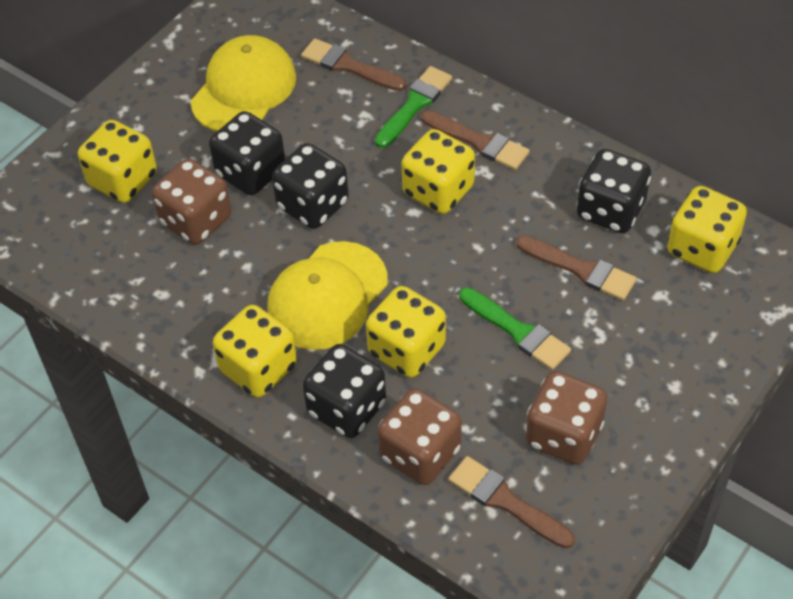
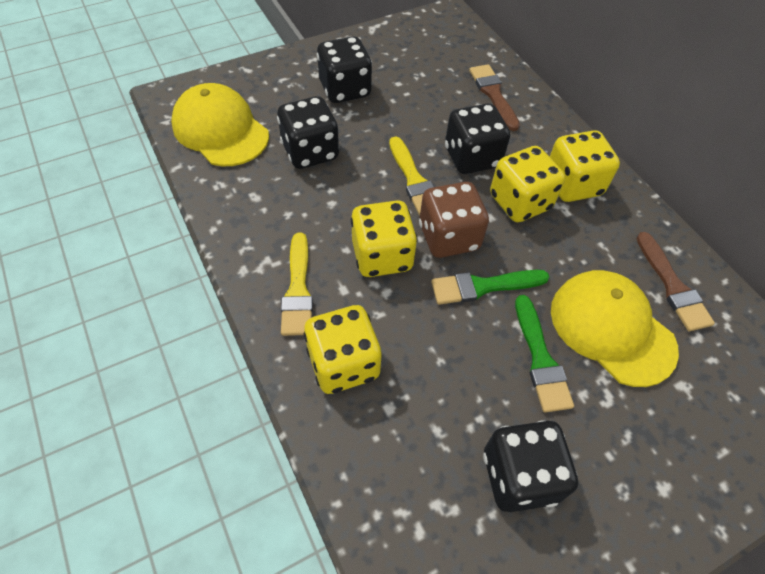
brown brush: 4 -> 2
brown dice: 3 -> 1
yellow brush: 0 -> 2
yellow dice: 5 -> 4

